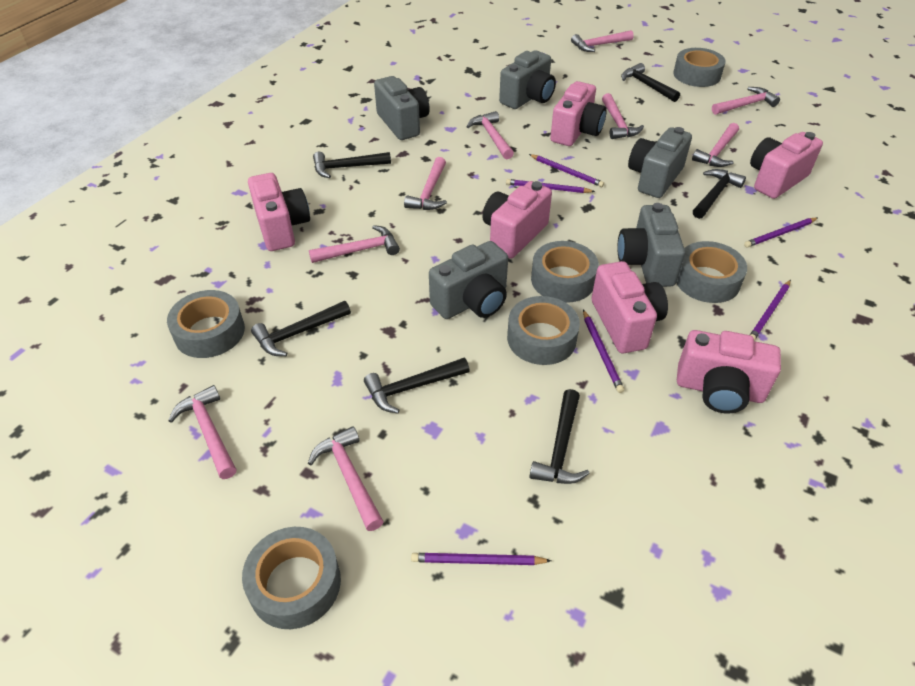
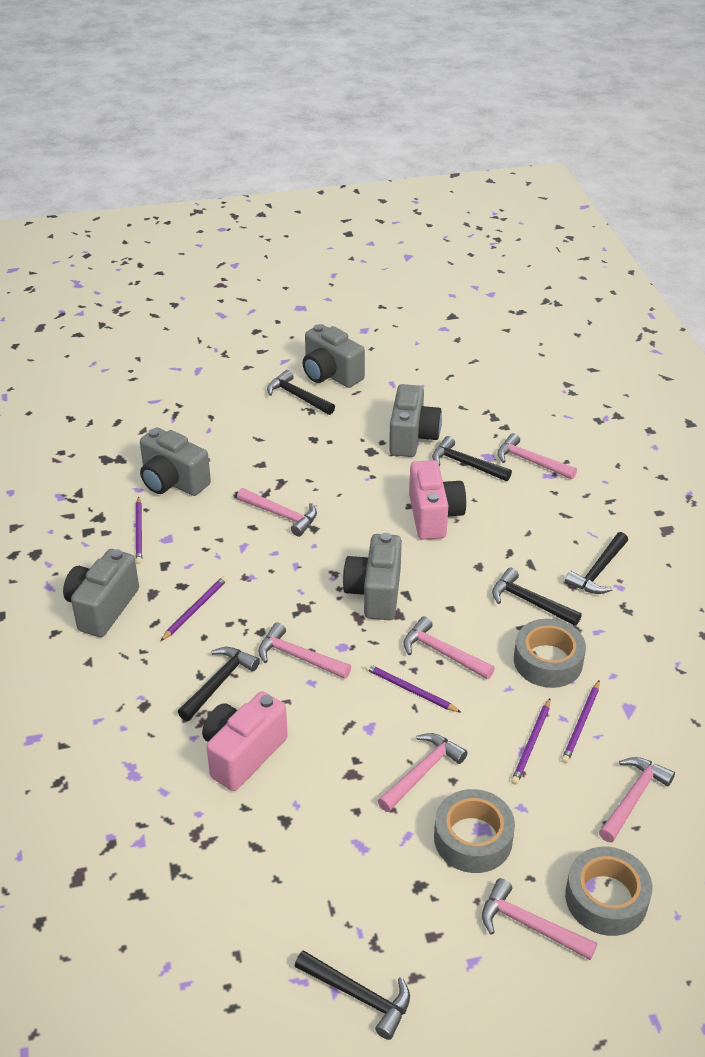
grey tape: 6 -> 3
pink camera: 6 -> 2
pink hammer: 9 -> 7
purple pencil: 6 -> 5

